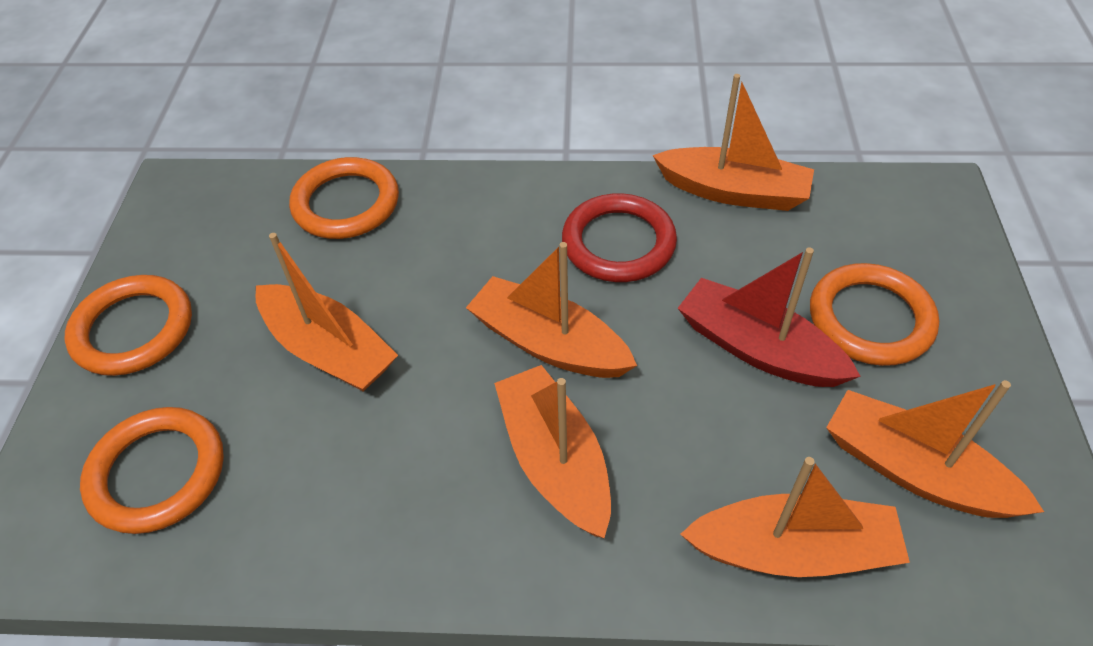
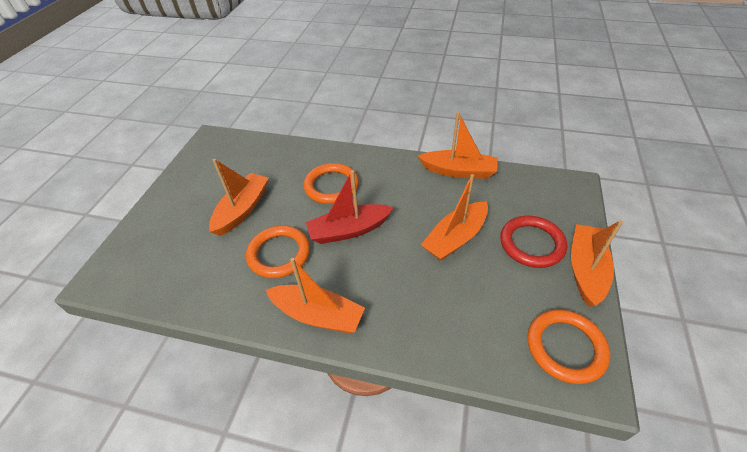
orange boat: 6 -> 5
orange ring: 4 -> 3

